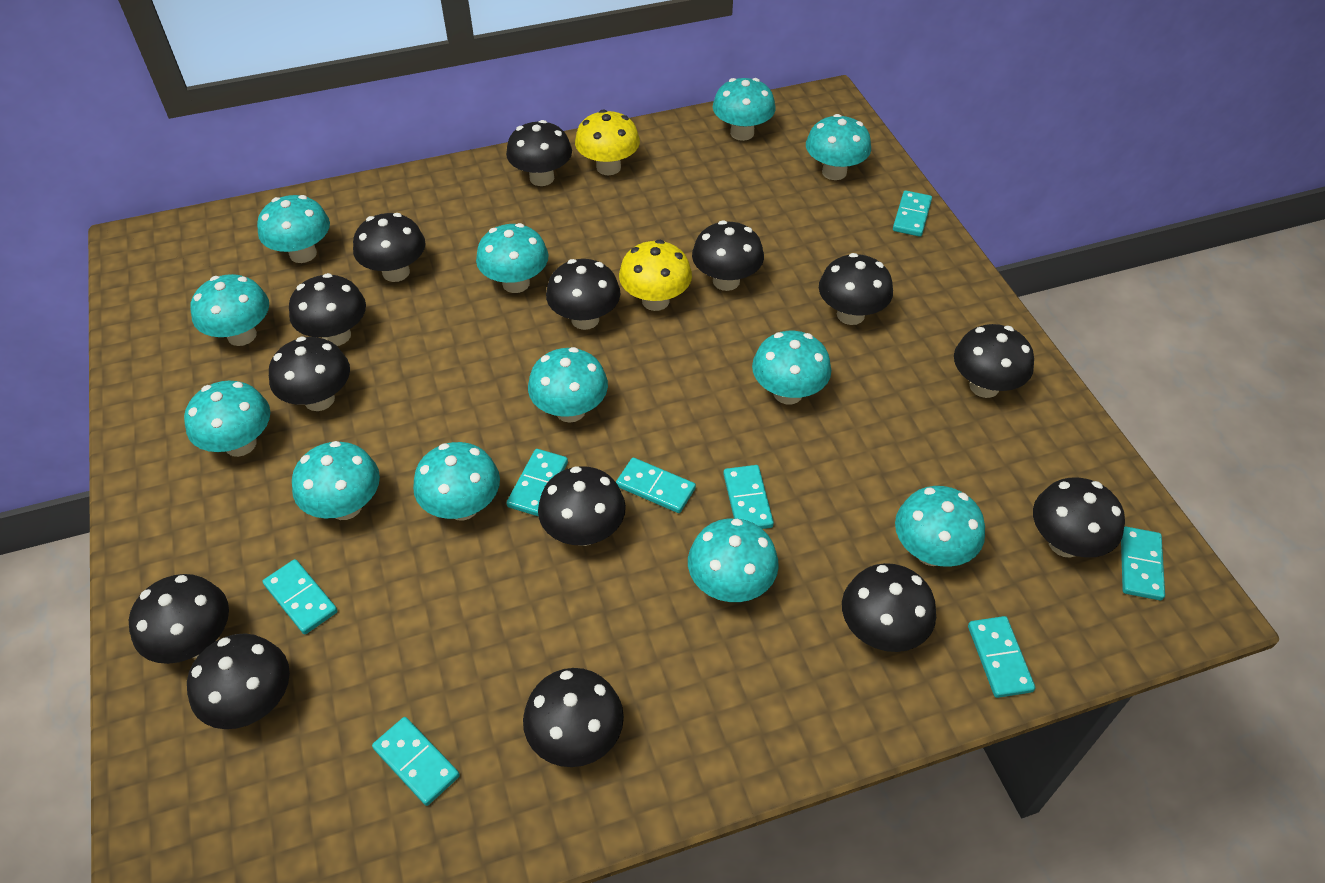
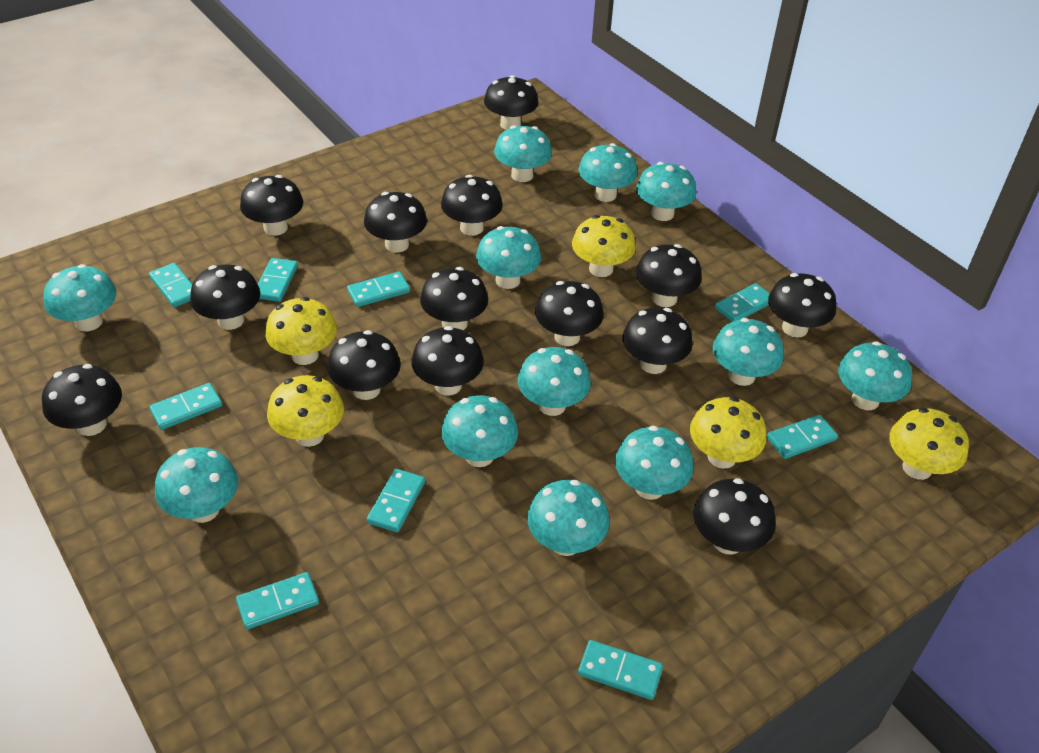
turquoise domino: 8 -> 9
yellow mushroom: 2 -> 5

